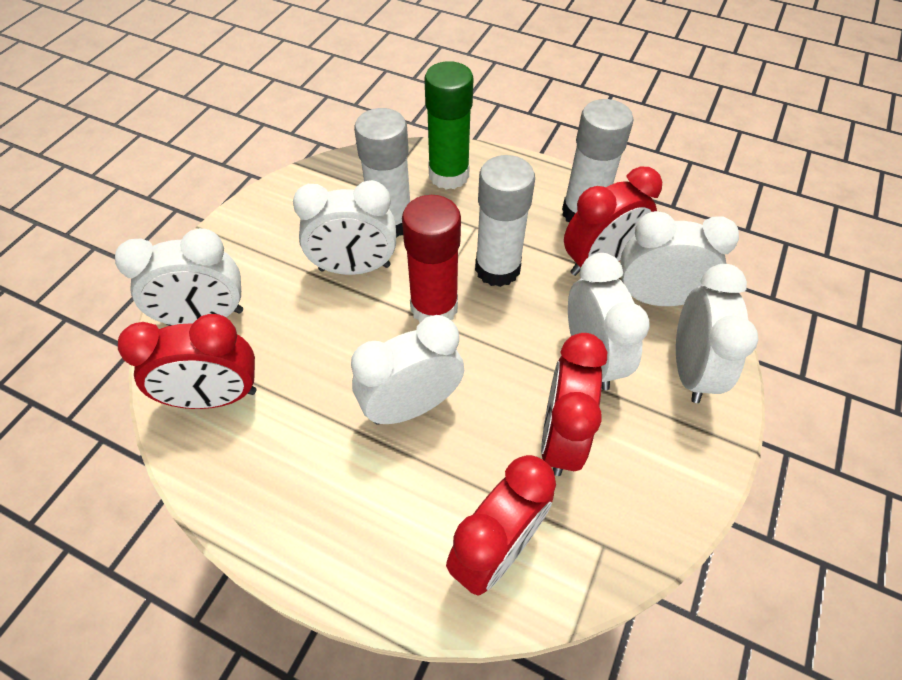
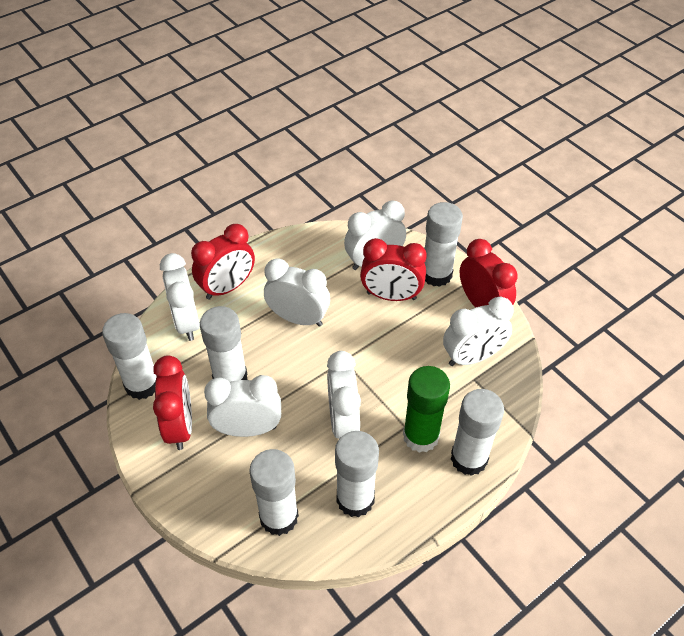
red glue stick: 1 -> 0
white glue stick: 3 -> 6

